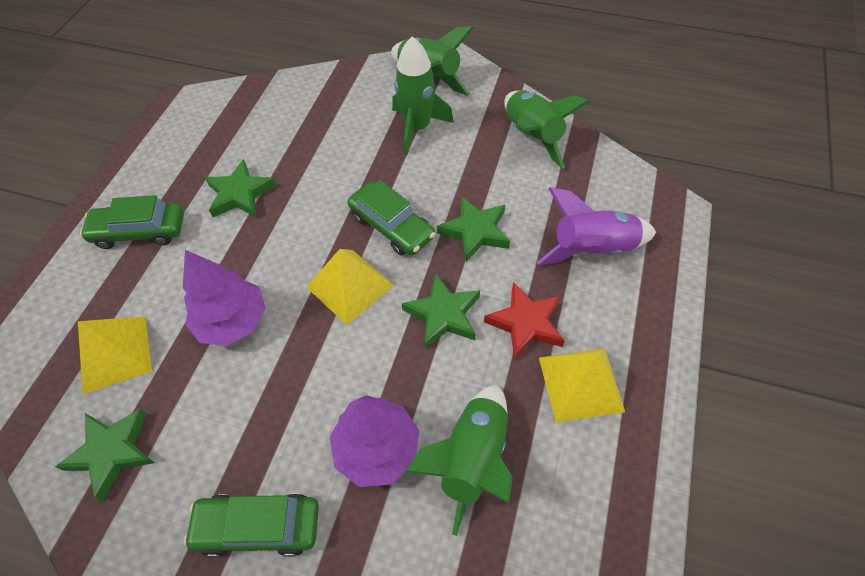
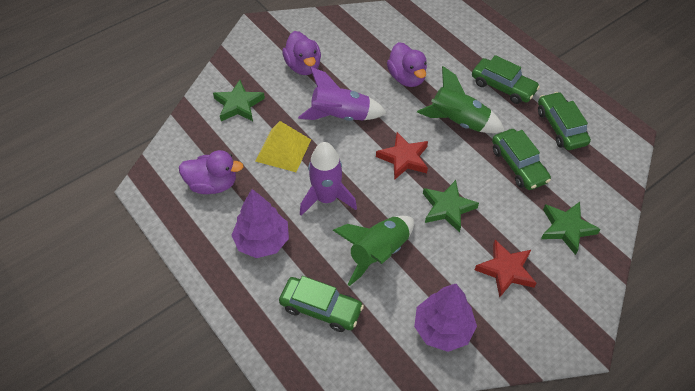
green car: 3 -> 4
green rocket: 4 -> 2
green star: 4 -> 3
purple duck: 0 -> 3
purple rocket: 1 -> 2
red star: 1 -> 2
yellow pyramid: 3 -> 1

